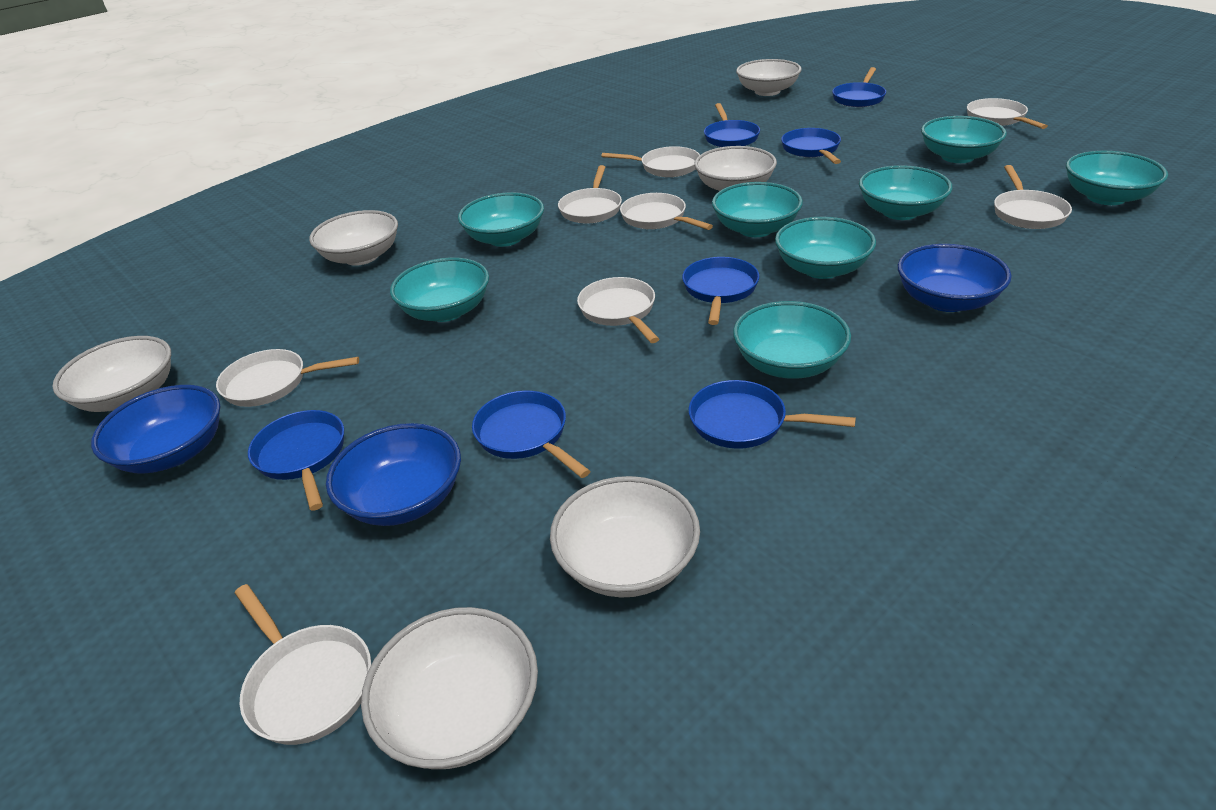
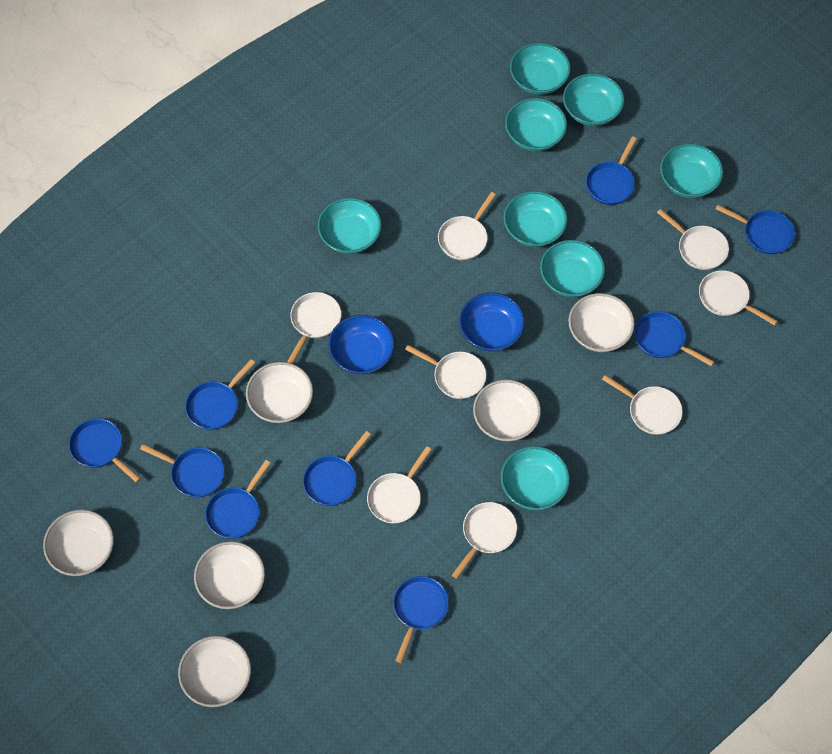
blue bowl: 3 -> 2
blue pan: 7 -> 9

